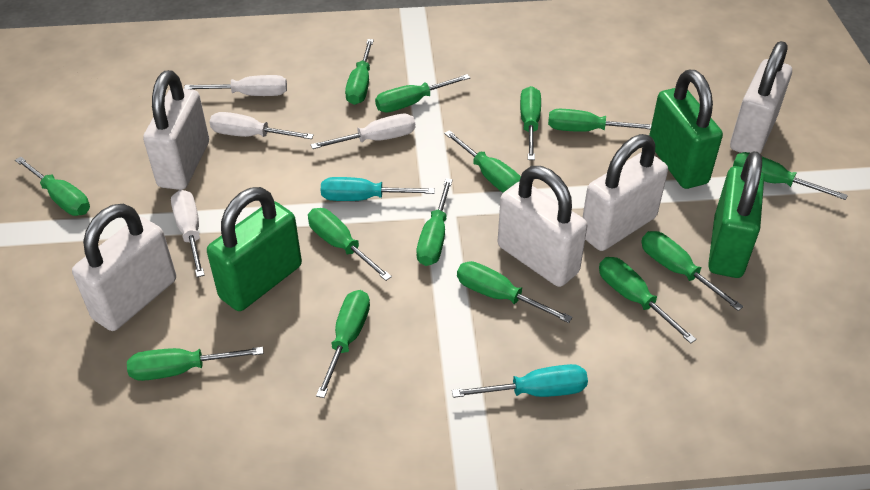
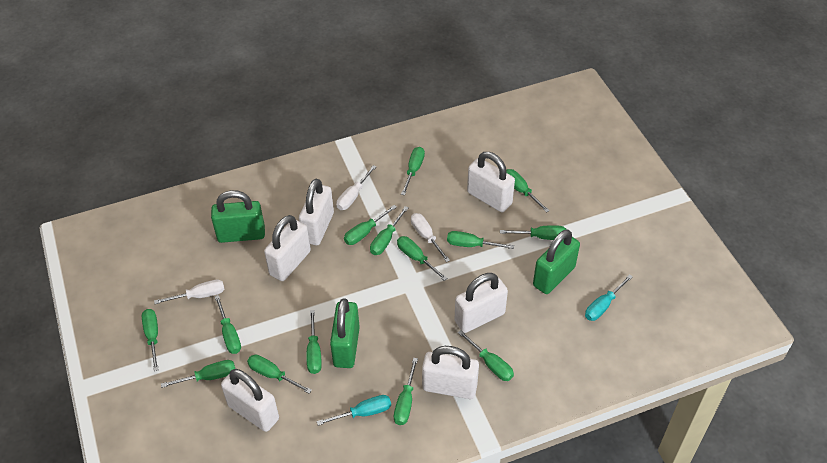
white padlock: 5 -> 6
white screwdriver: 4 -> 3

